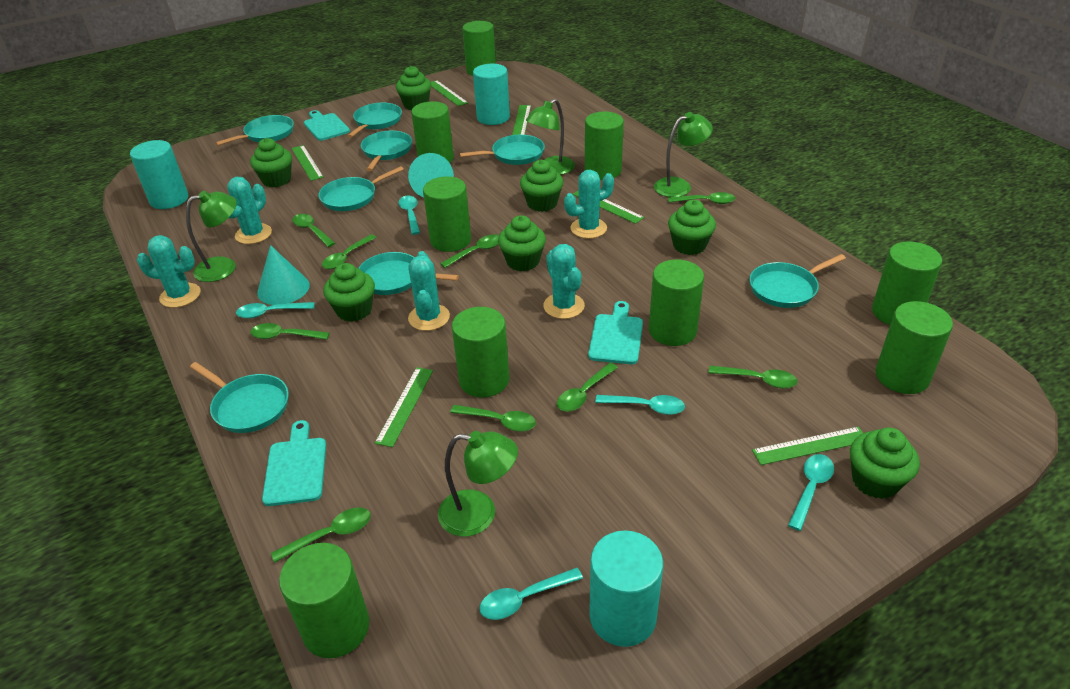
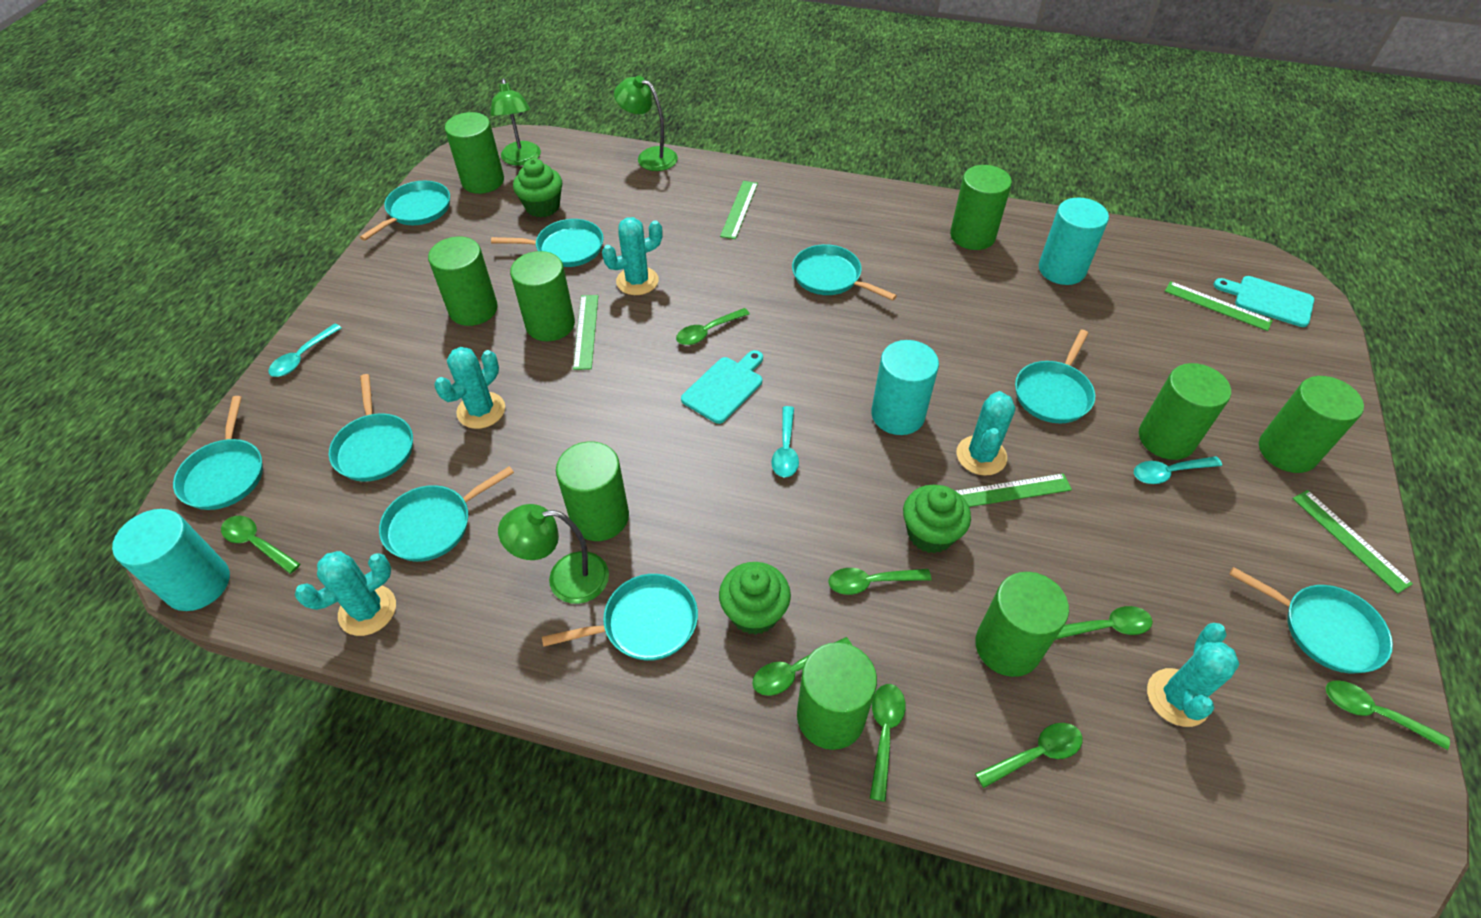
green cupcake: 7 -> 3
green lamp: 4 -> 3
green ruler: 6 -> 5
green spoon: 9 -> 8
turquoise cone: 2 -> 0
turquoise cutting board: 3 -> 2
turquoise pan: 8 -> 9
turquoise spoon: 5 -> 3

